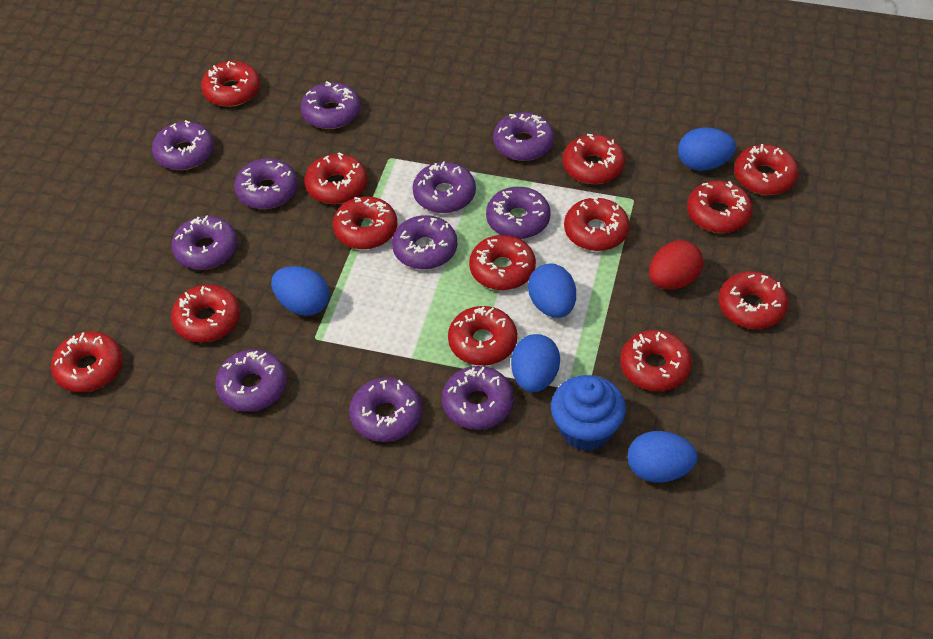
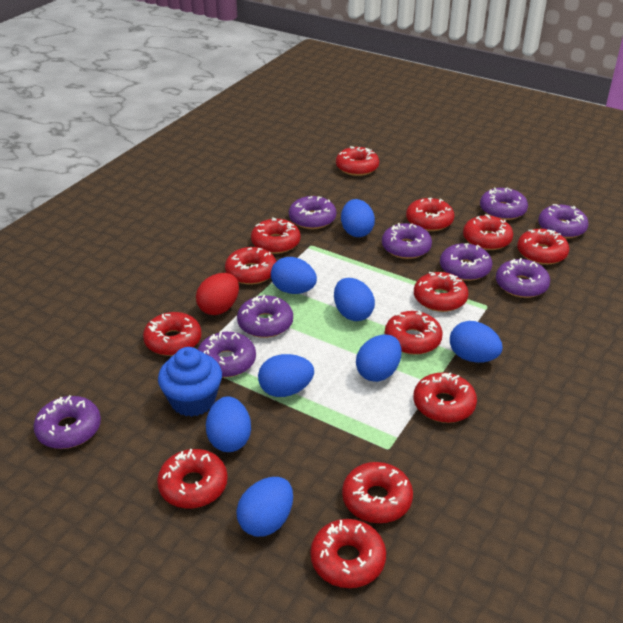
blue egg: 5 -> 8
purple donut: 11 -> 9

